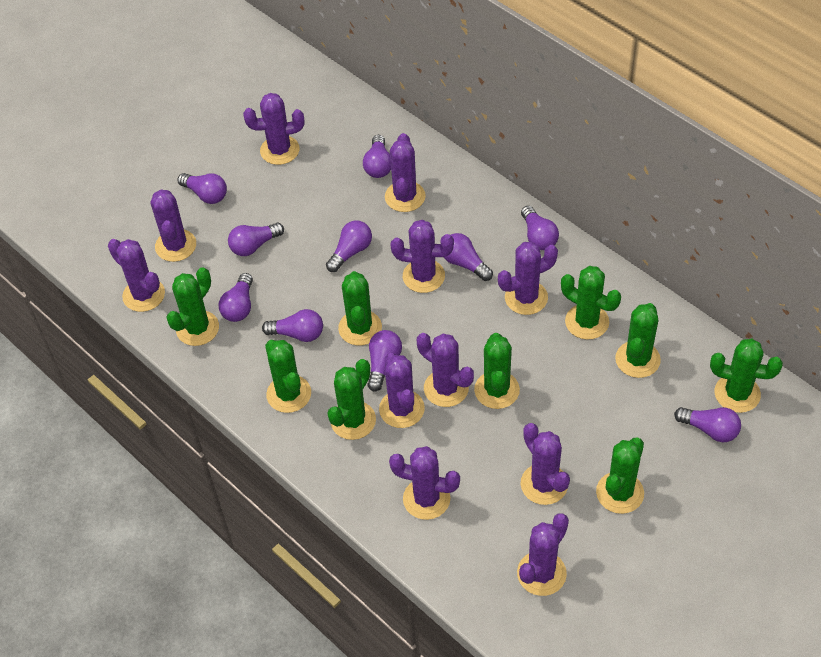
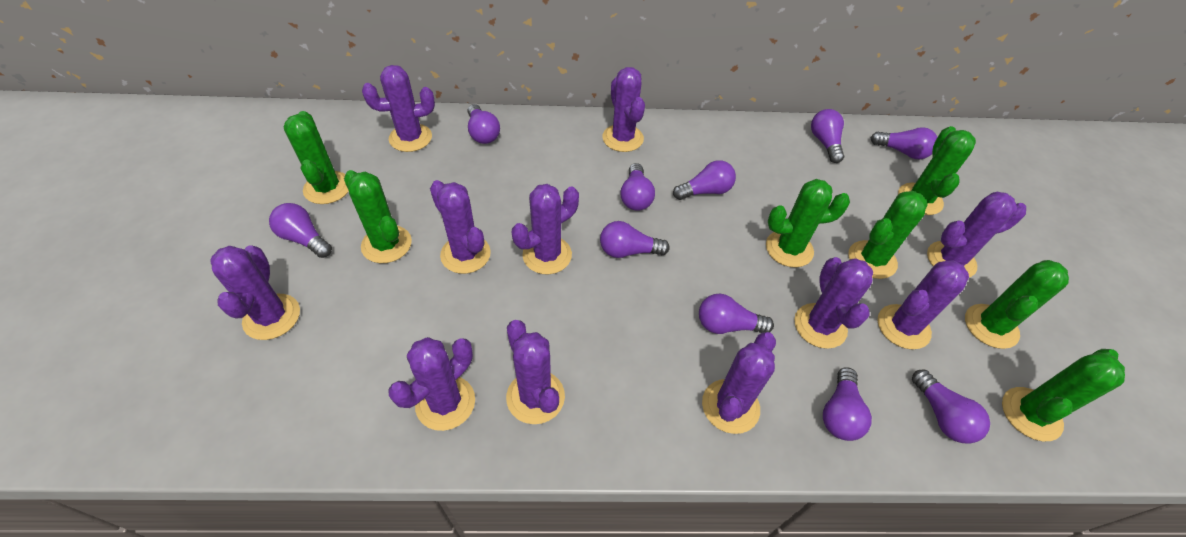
green cactus: 9 -> 7

